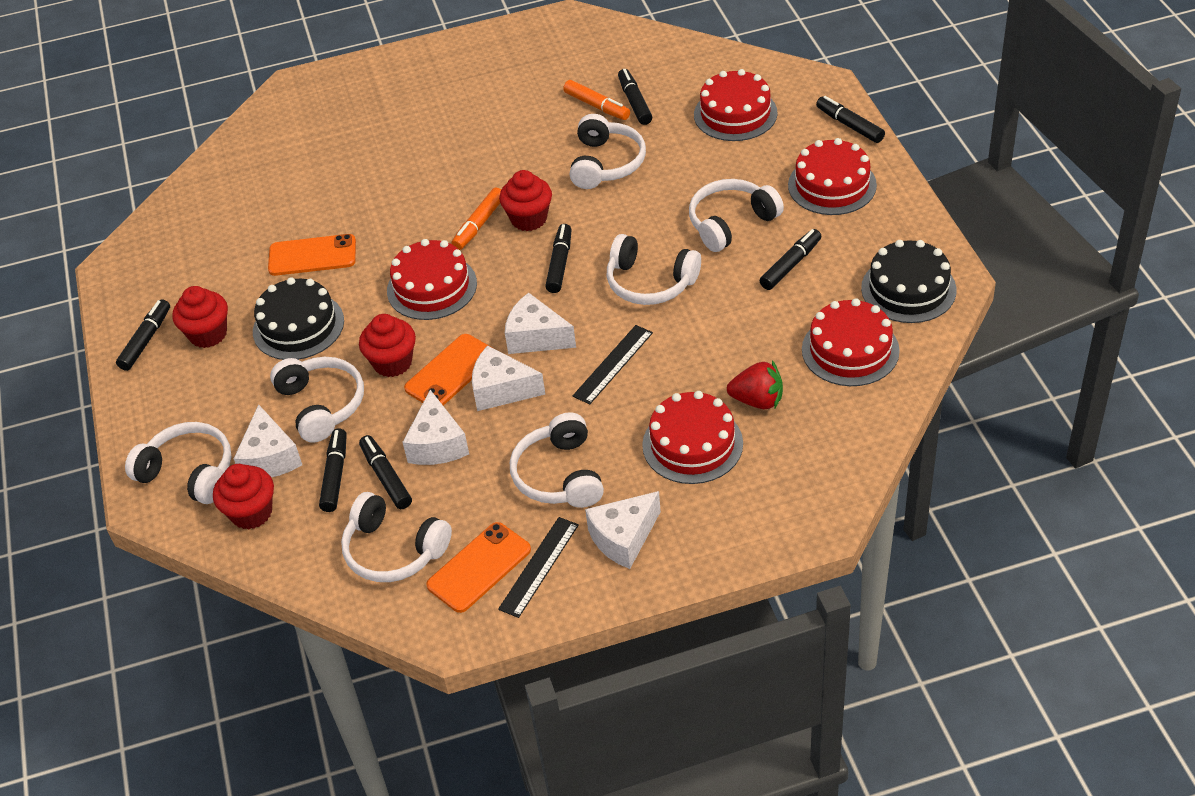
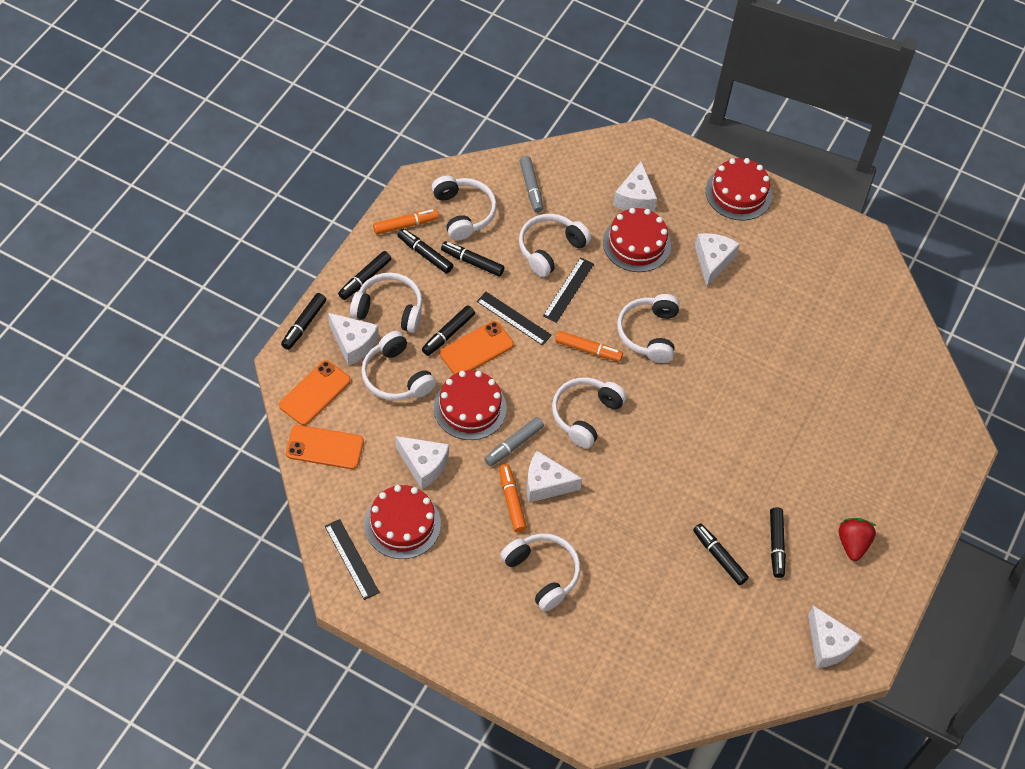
black cake: 2 -> 0
black ruler: 2 -> 3
grey marker: 0 -> 2
orange marker: 2 -> 3
red cake: 5 -> 4
red cupcake: 4 -> 0
white cheese: 5 -> 6

